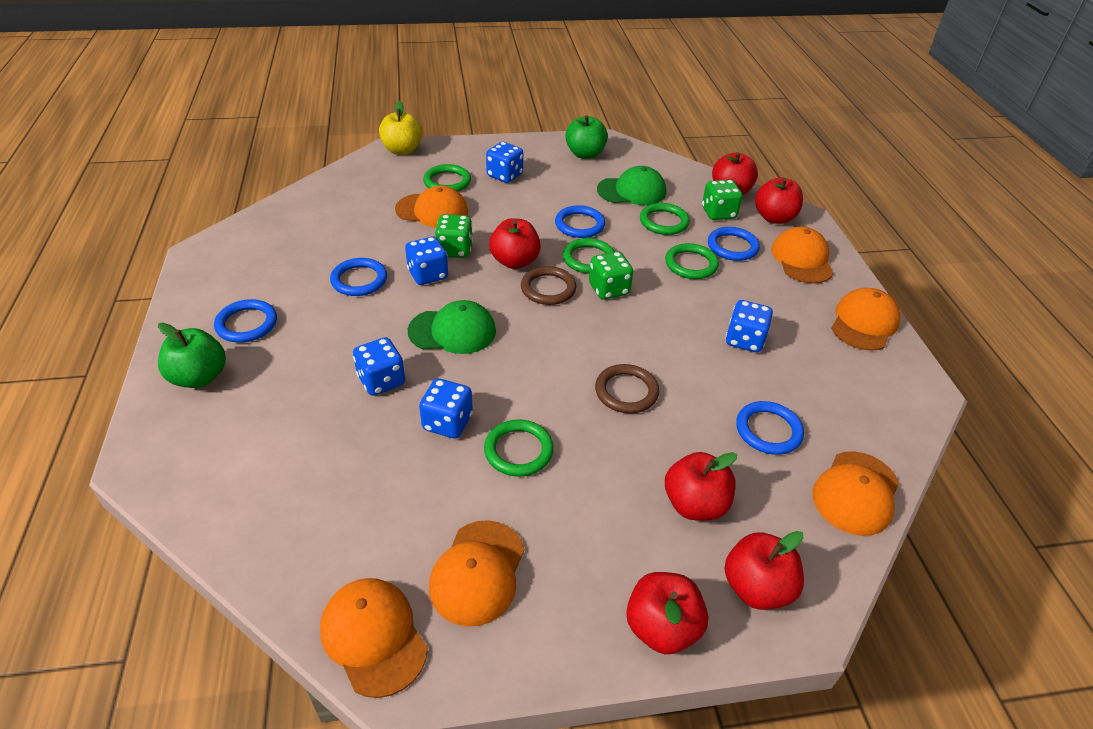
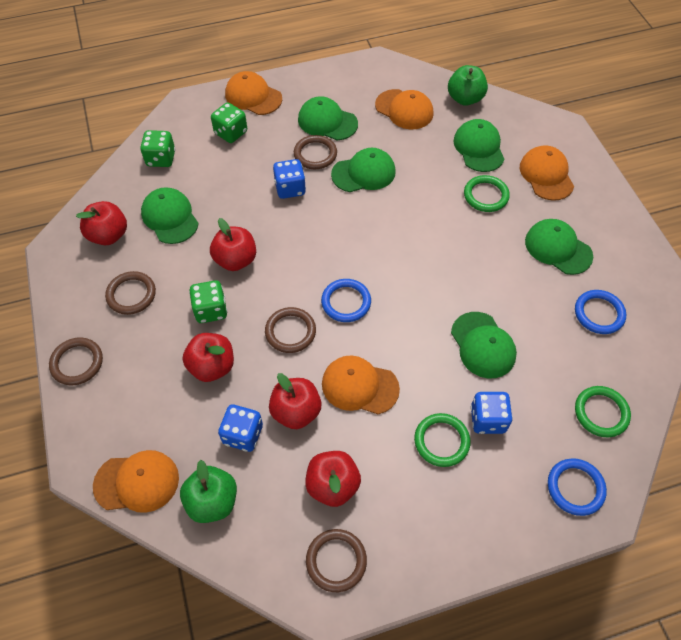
blue dice: 5 -> 3
blue ring: 5 -> 3
brown ring: 2 -> 5
green cap: 2 -> 6
green ring: 5 -> 3
orange cap: 6 -> 5
red apple: 6 -> 5
yellow apple: 1 -> 0

